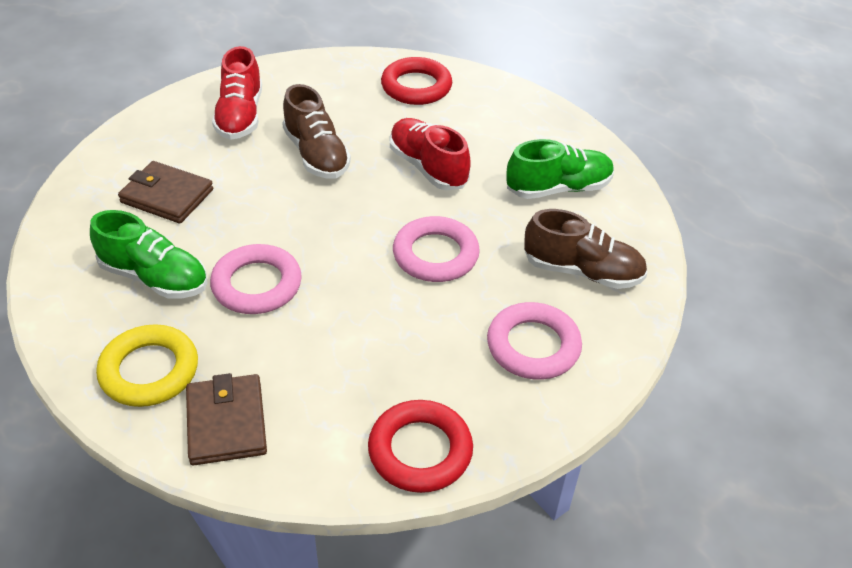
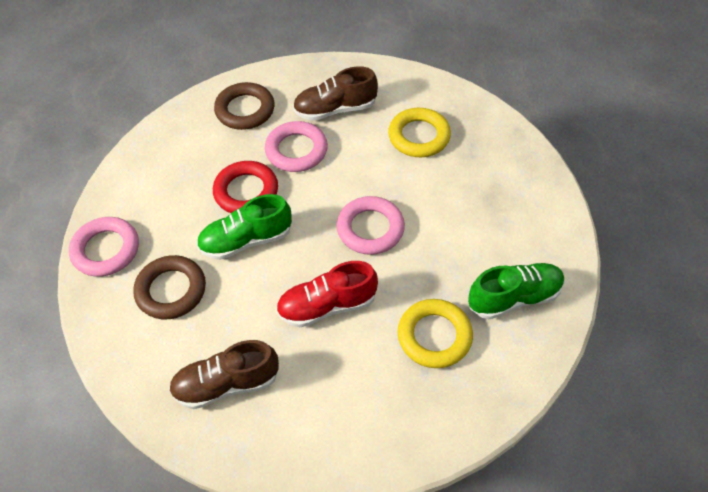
brown ring: 0 -> 2
brown wallet: 2 -> 0
red ring: 2 -> 1
red shoe: 2 -> 1
yellow ring: 1 -> 2

